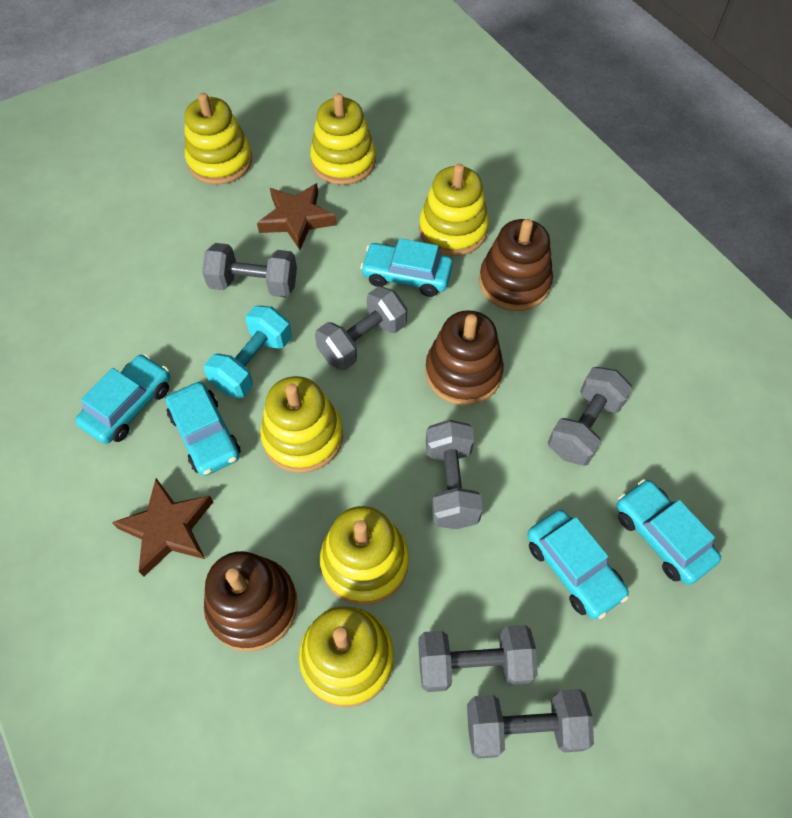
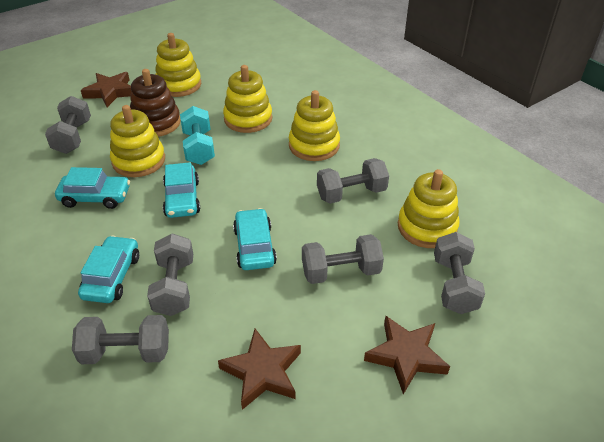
brown stacking toy: 3 -> 1
brown star: 2 -> 3
turquoise car: 5 -> 4
yellow stacking toy: 6 -> 5

